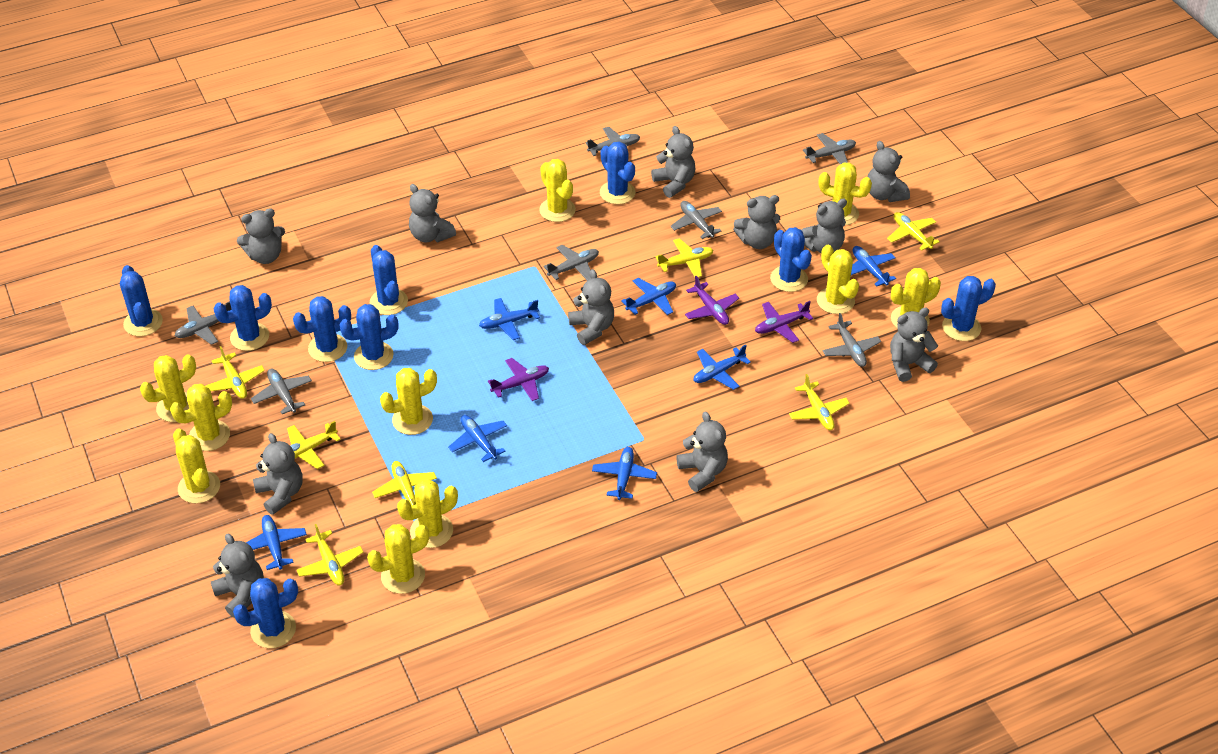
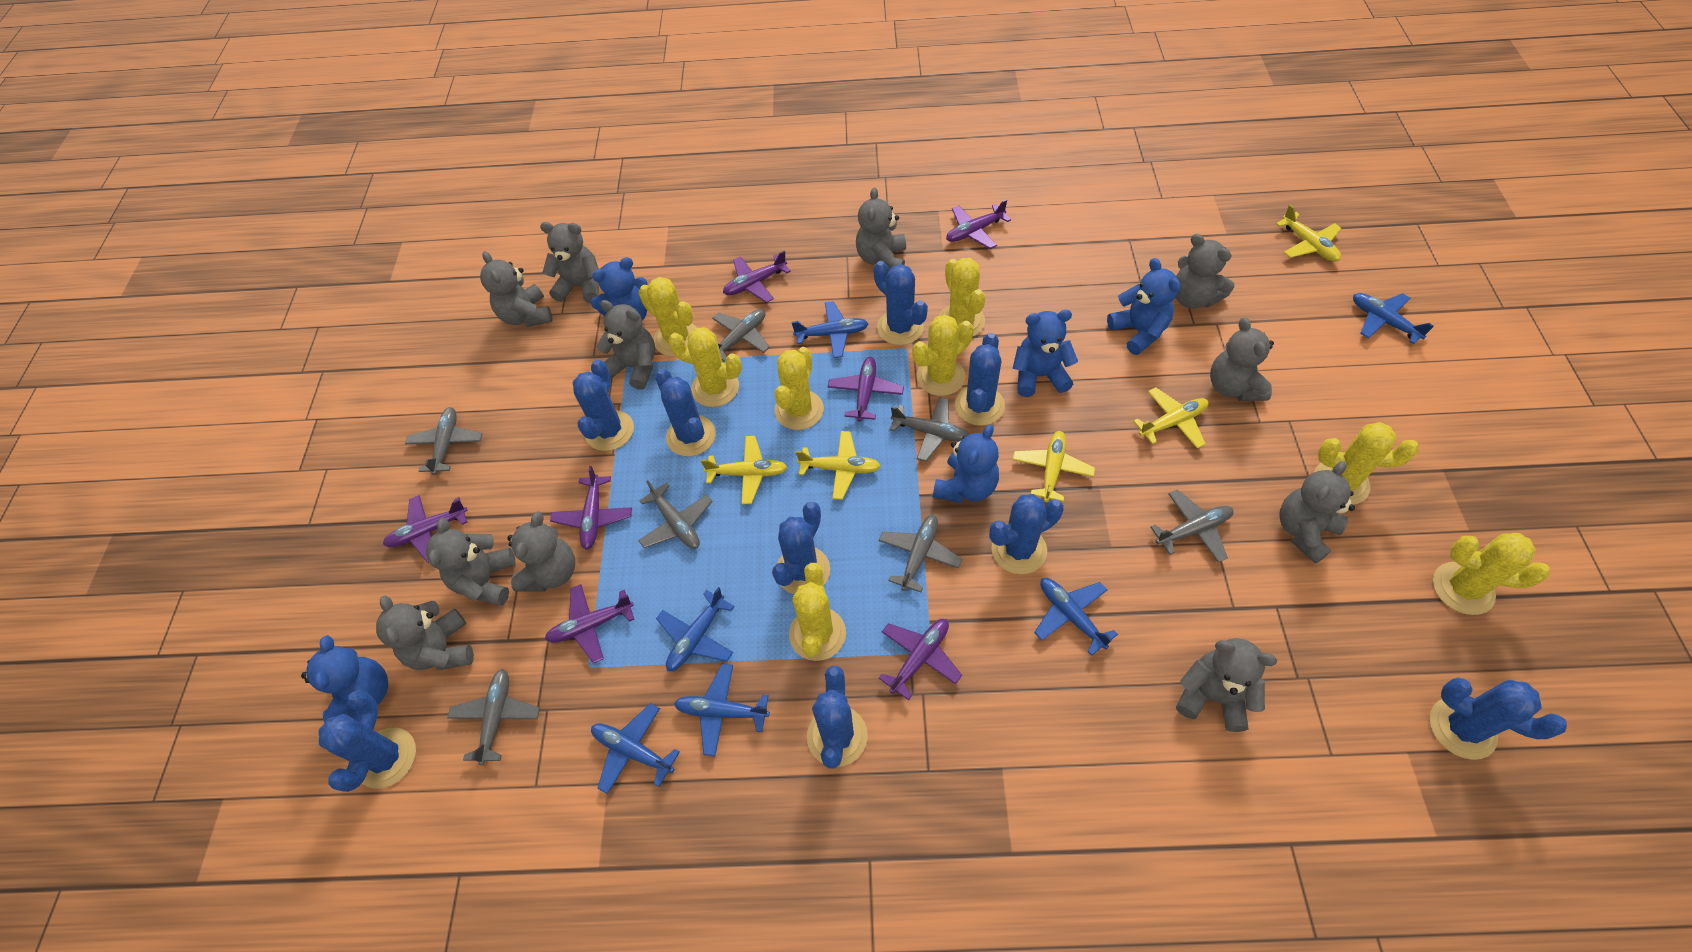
blue plane: 7 -> 6
blue teddy bear: 0 -> 5
purple plane: 3 -> 7
yellow cactus: 10 -> 8
yellow plane: 7 -> 5

